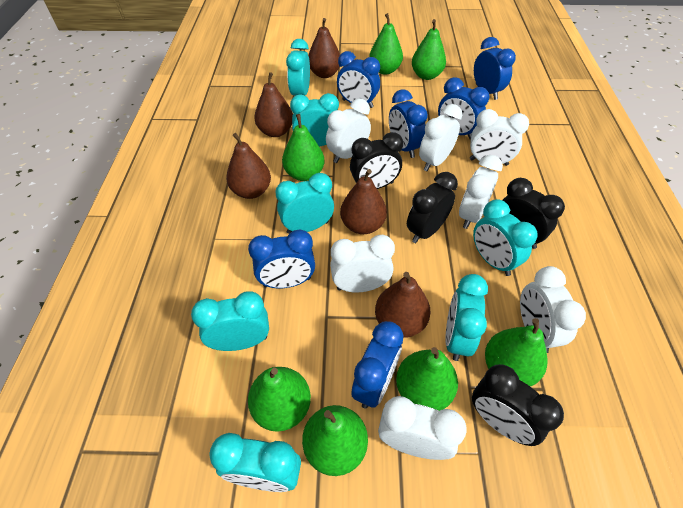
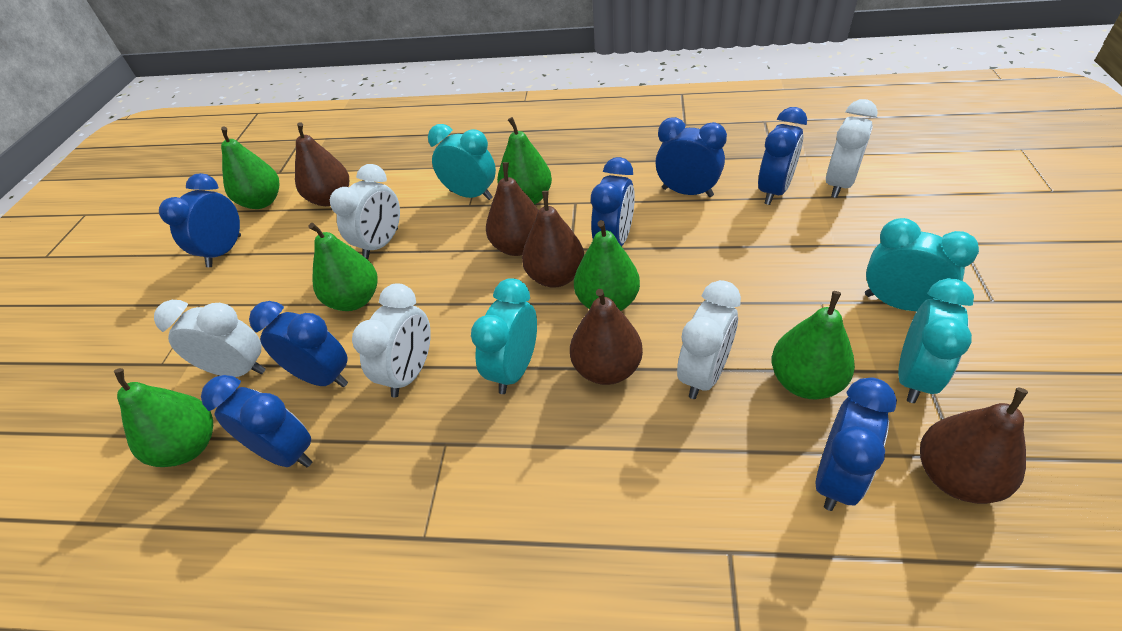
black clock: 4 -> 0
blue clock: 6 -> 7
green pear: 7 -> 6
turquoise clock: 7 -> 4
white clock: 7 -> 5

